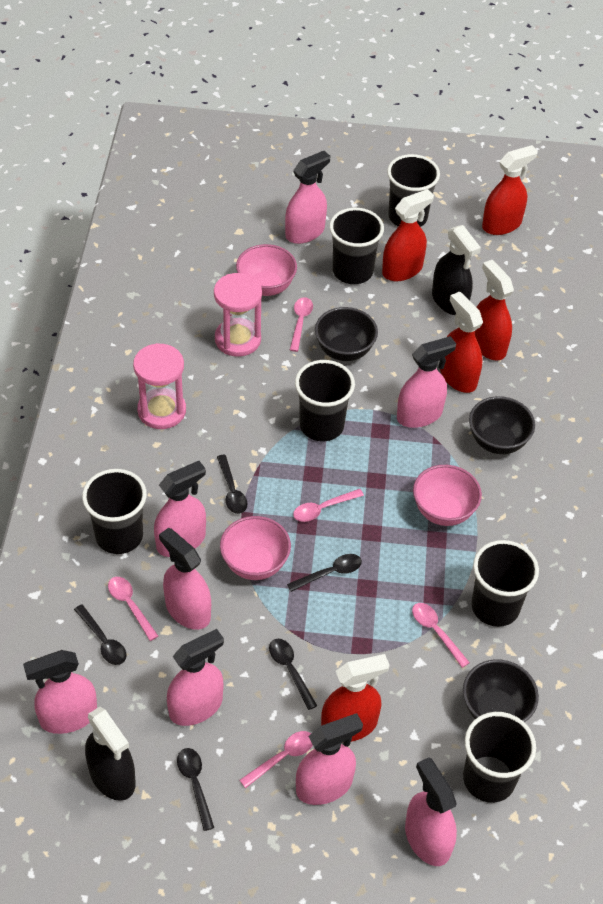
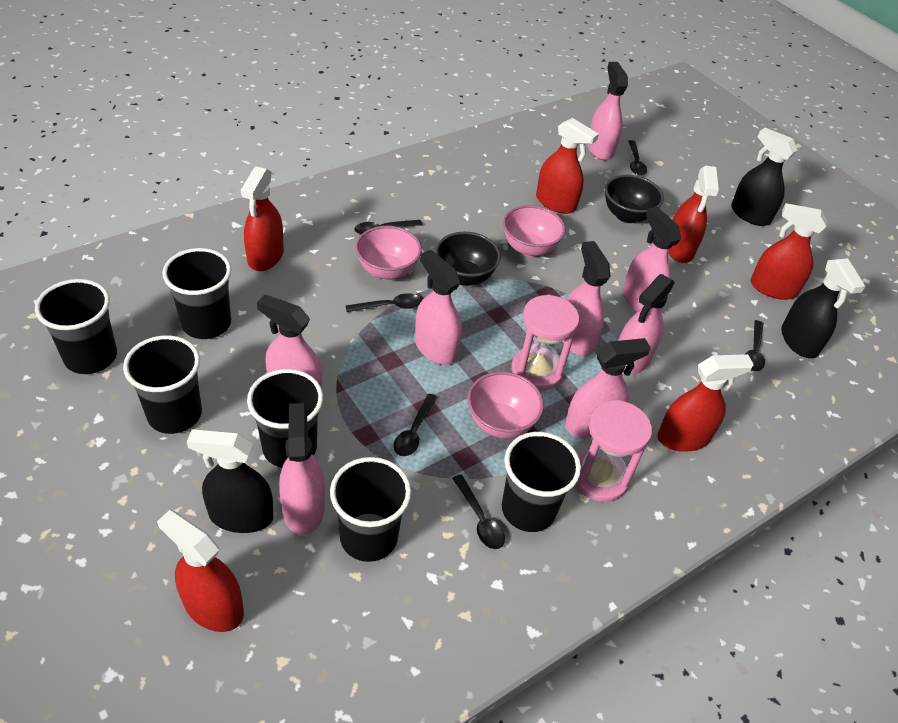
black bowl: 3 -> 2
black spoon: 5 -> 6
black spray bottle: 2 -> 3
pink spoon: 5 -> 0
red spray bottle: 5 -> 6

